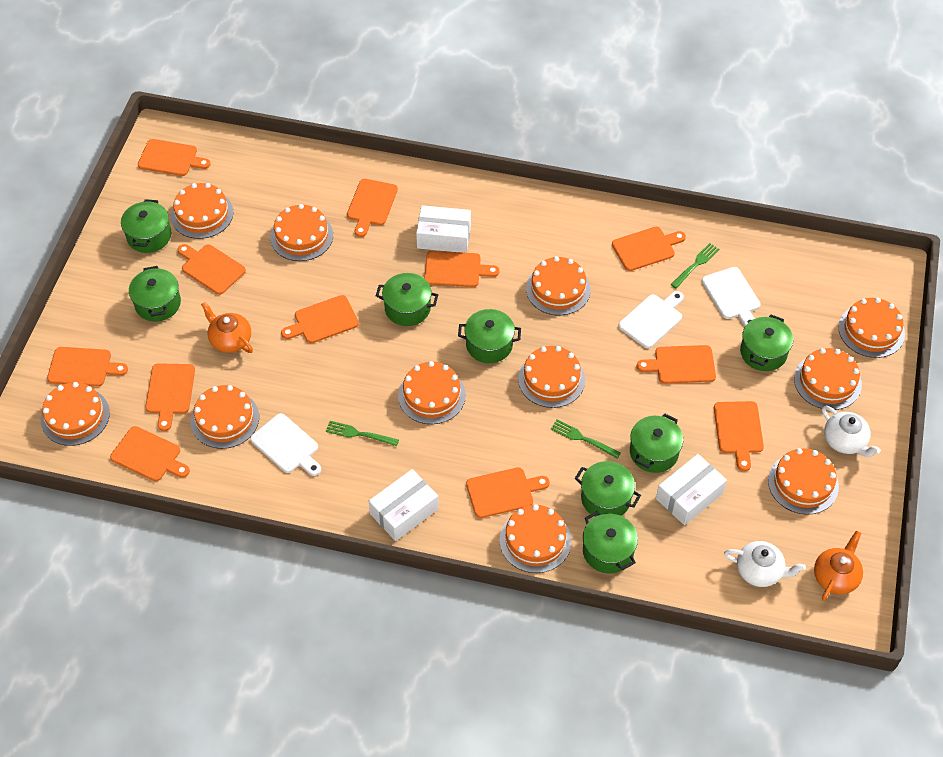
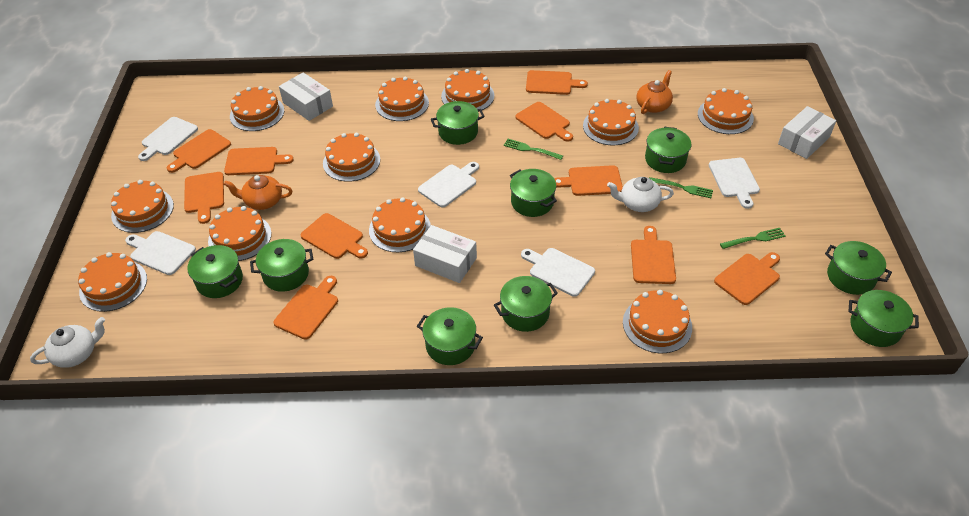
green pot: 8 -> 9
orange cutting board: 12 -> 10
white cutting board: 3 -> 5

